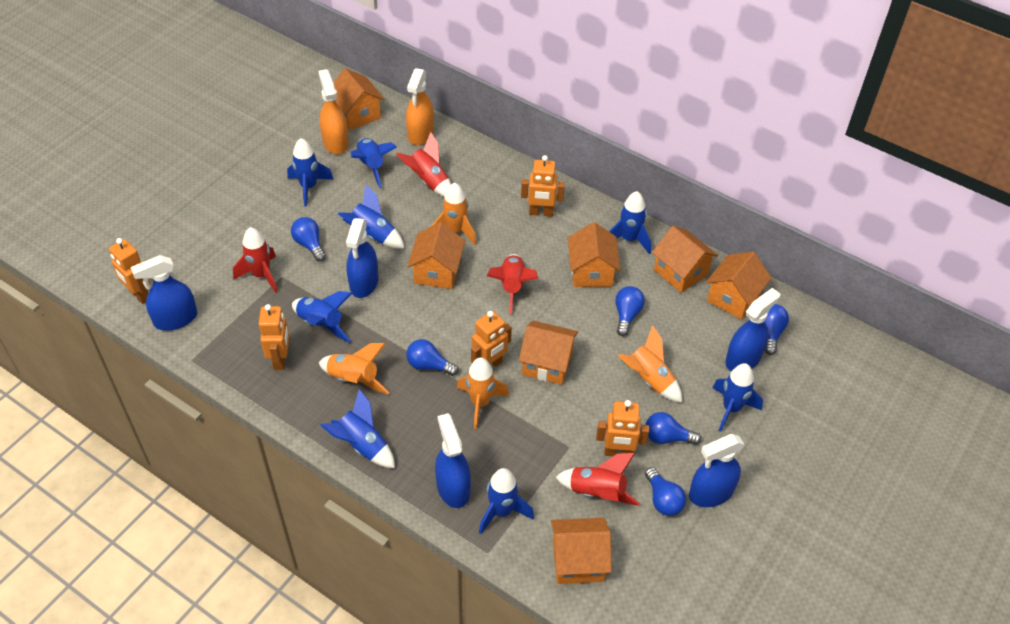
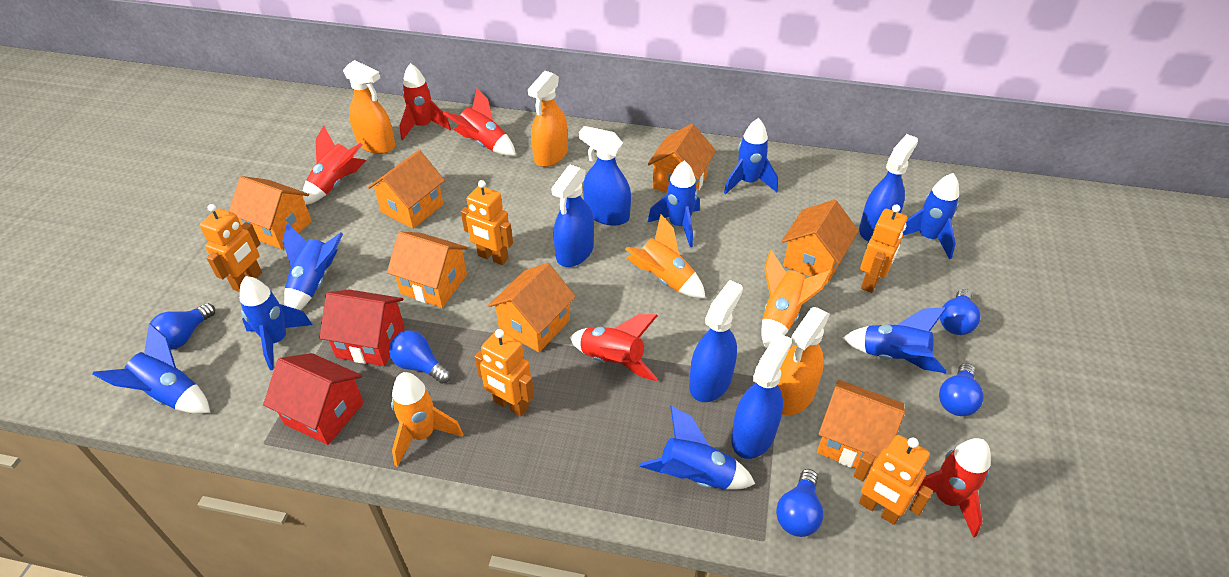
blue light bulb: 6 -> 5
orange rocket: 4 -> 3
orange spray bottle: 2 -> 3
red house: 0 -> 2
red rocket: 4 -> 5

